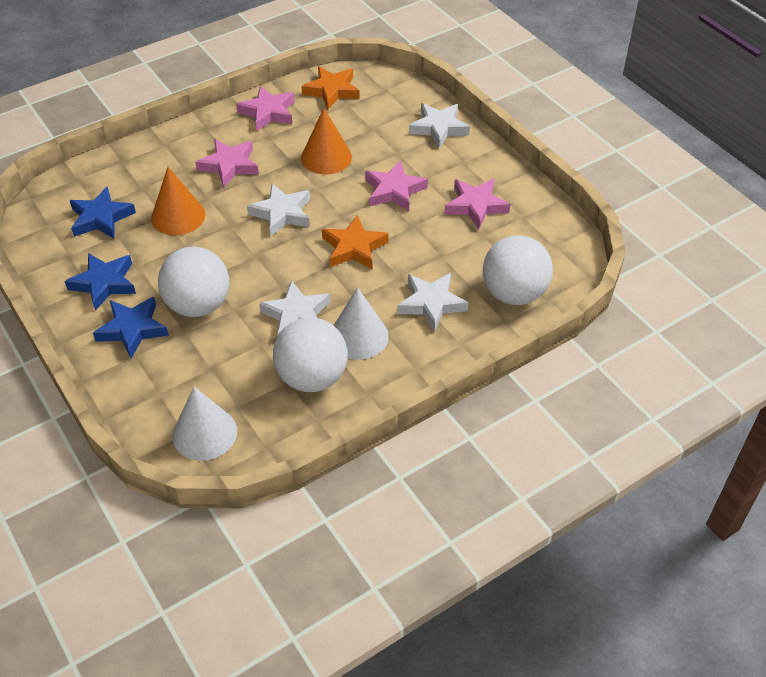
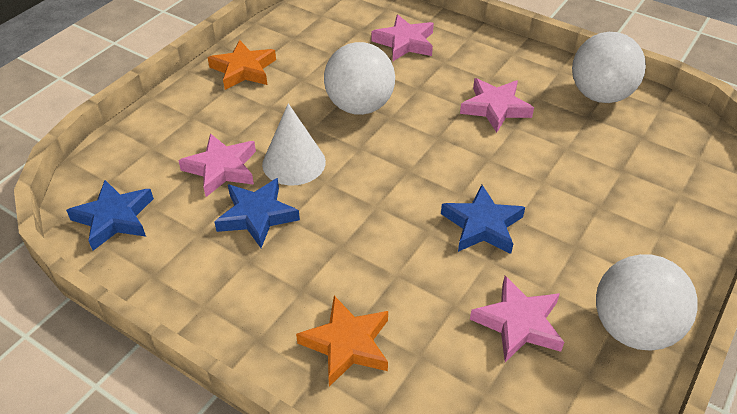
orange cone: 2 -> 0
white cone: 2 -> 1
white star: 4 -> 0

